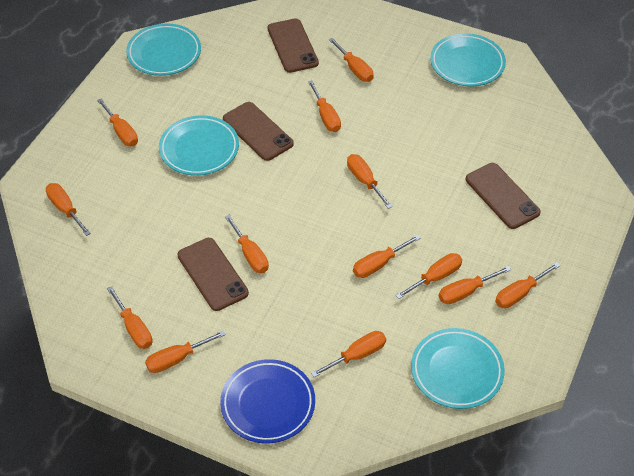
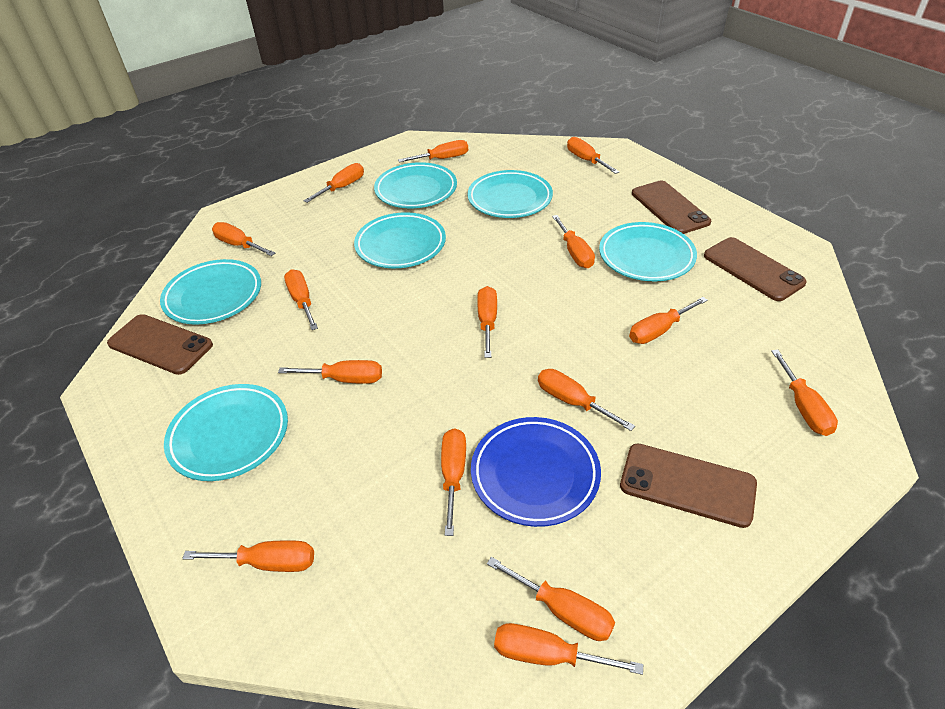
orange screwdriver: 13 -> 15
turquoise plate: 4 -> 6

